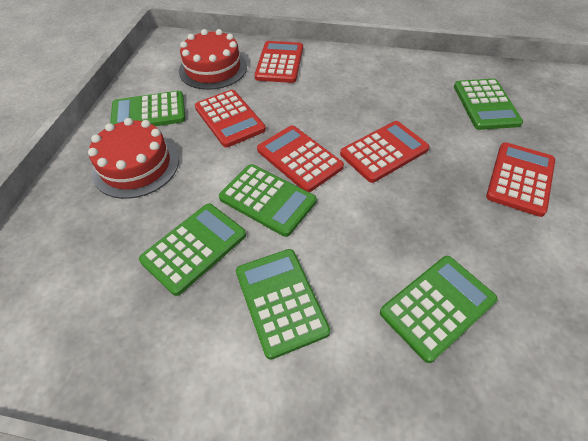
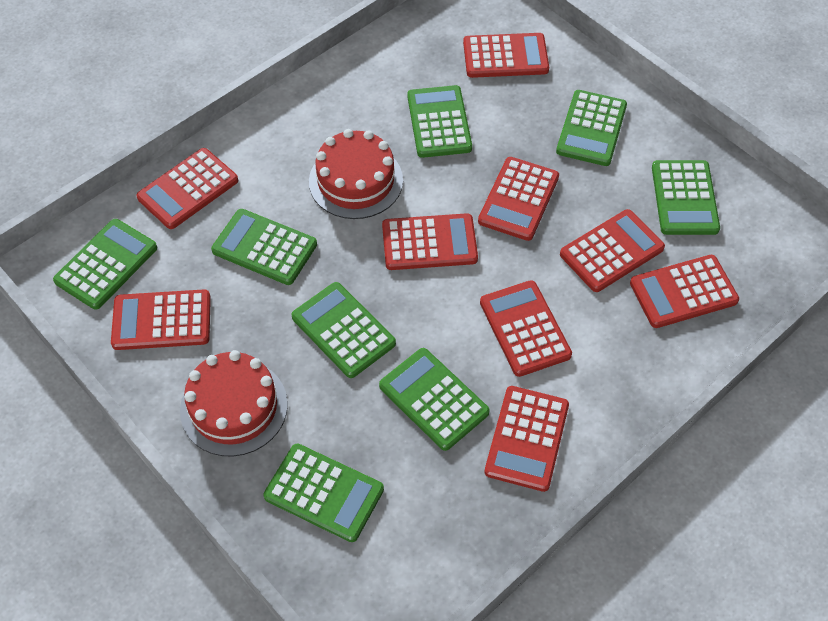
green calculator: 6 -> 8
red calculator: 5 -> 9

